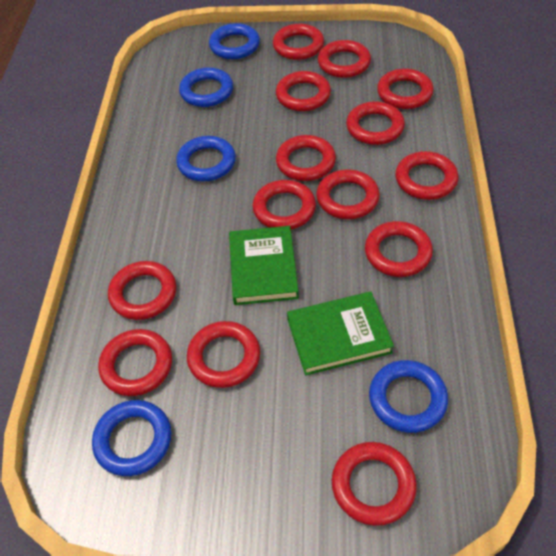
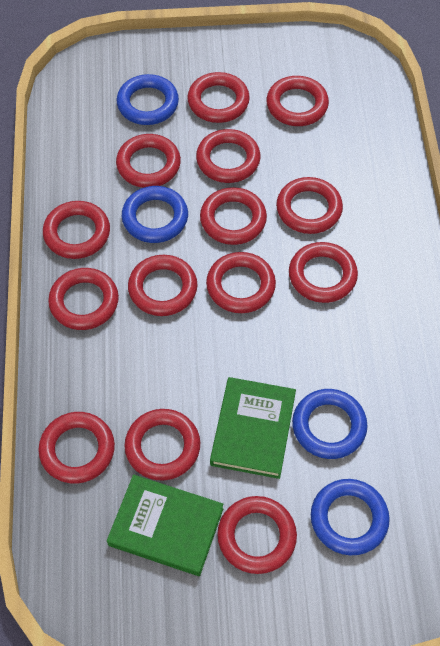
blue ring: 5 -> 4

